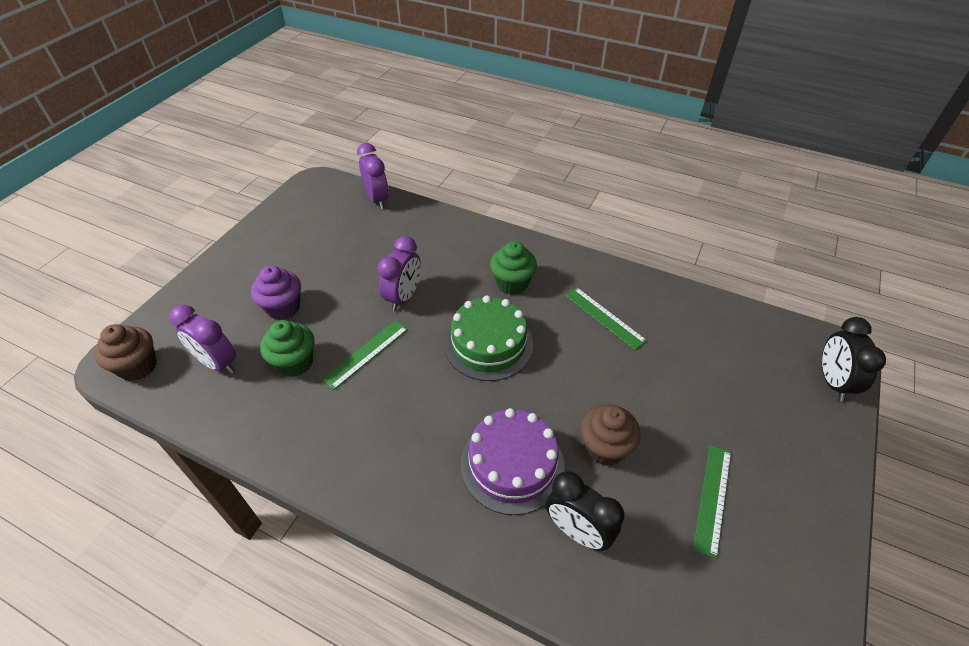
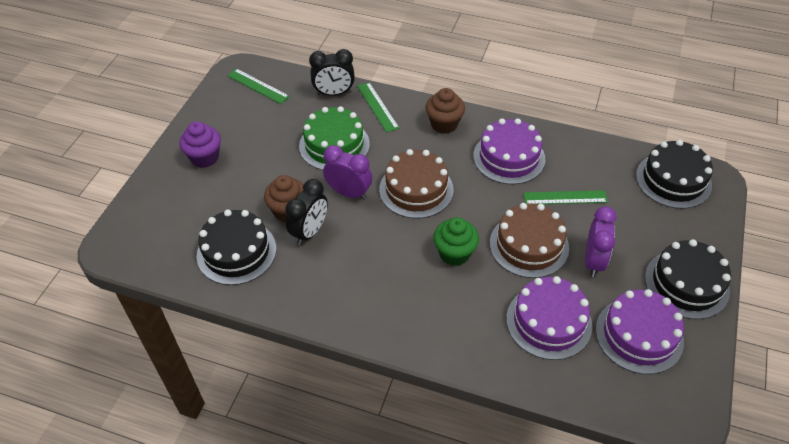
black cake: 0 -> 3
brown cake: 0 -> 2
green cupcake: 2 -> 1
purple cake: 1 -> 3
purple clock: 3 -> 2

